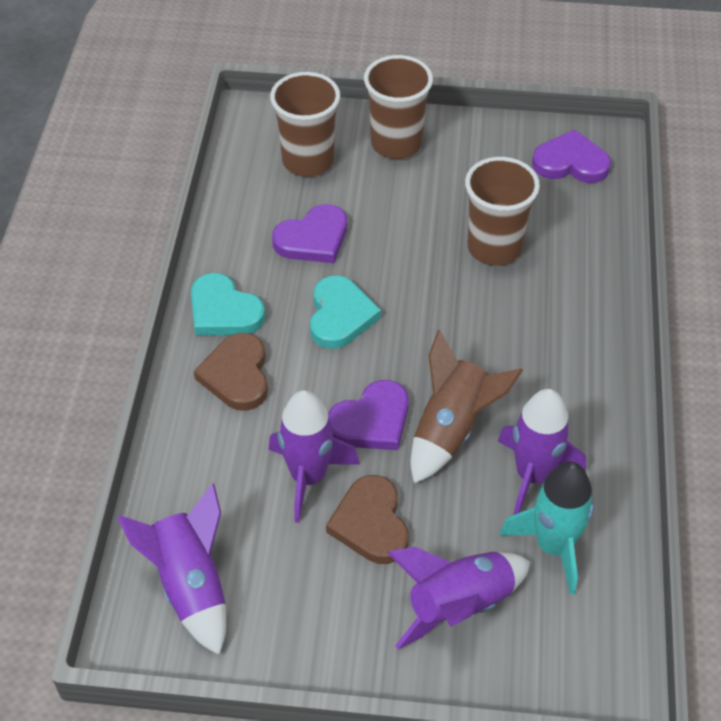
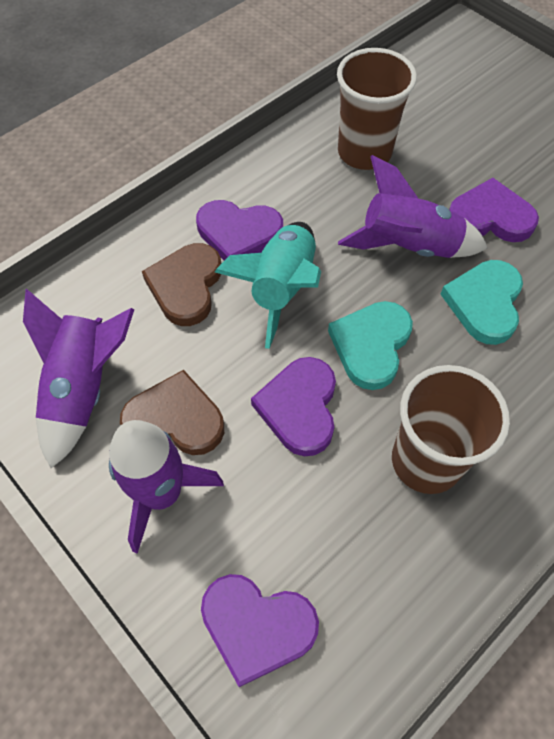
brown cup: 3 -> 2
brown rocket: 1 -> 0
purple heart: 3 -> 4
purple rocket: 4 -> 3

